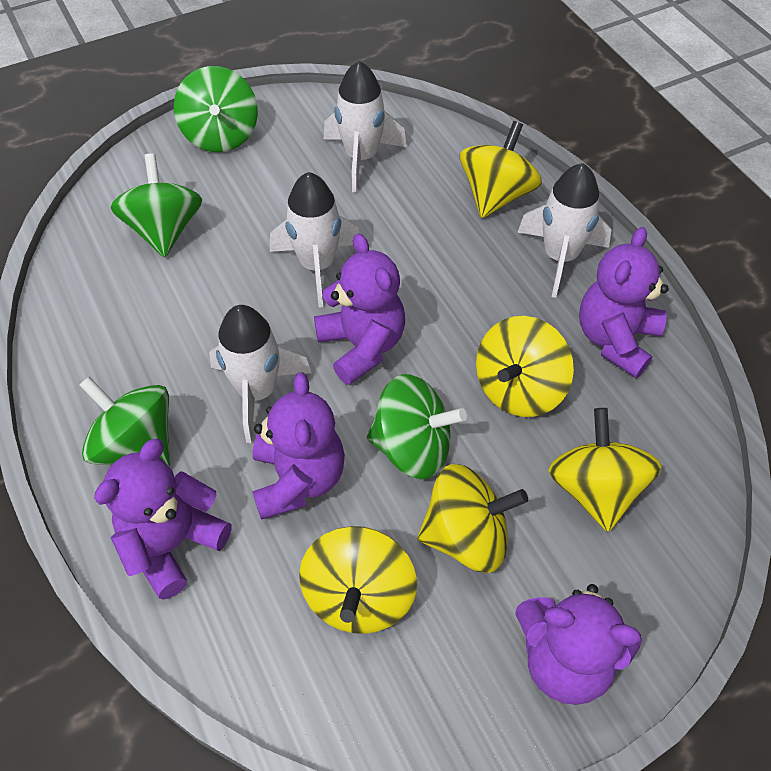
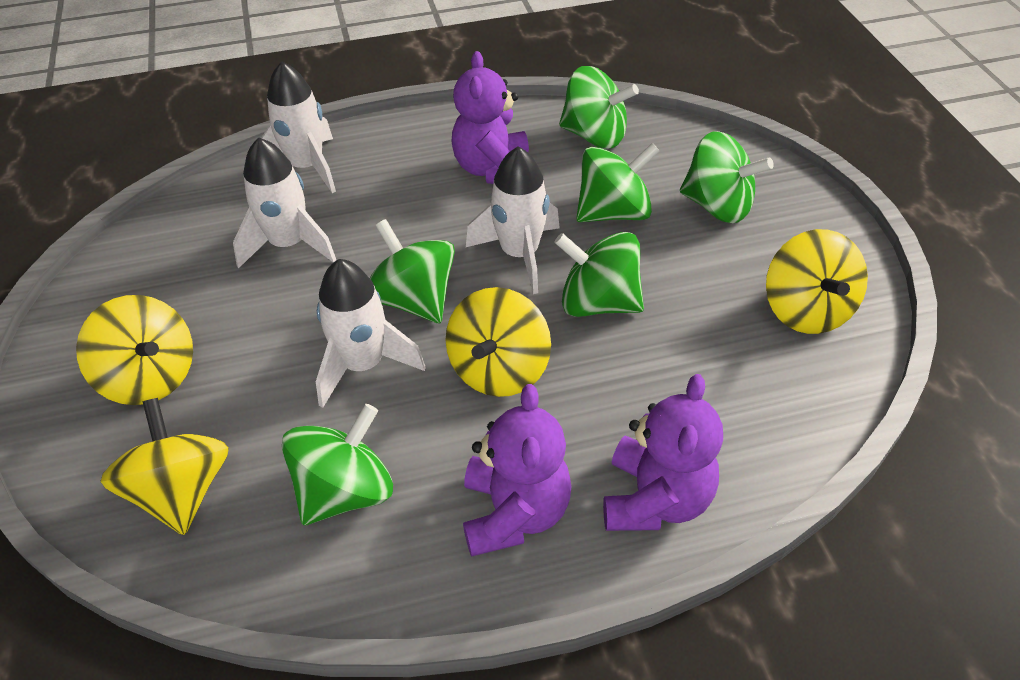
green spinning top: 4 -> 6
purple teddy bear: 5 -> 3
yellow spinning top: 5 -> 4

